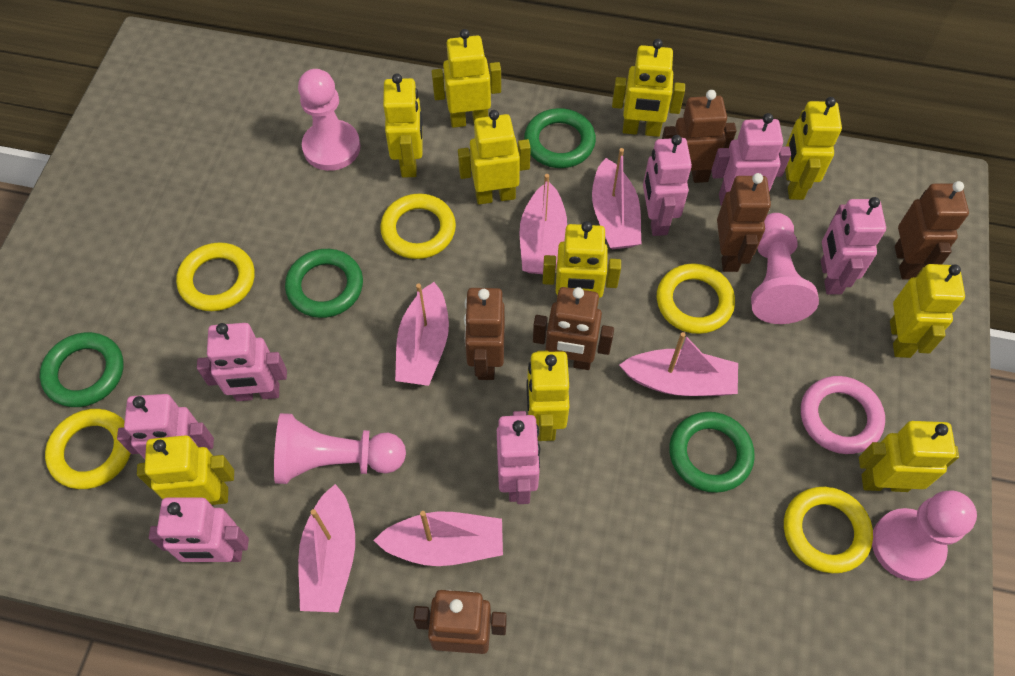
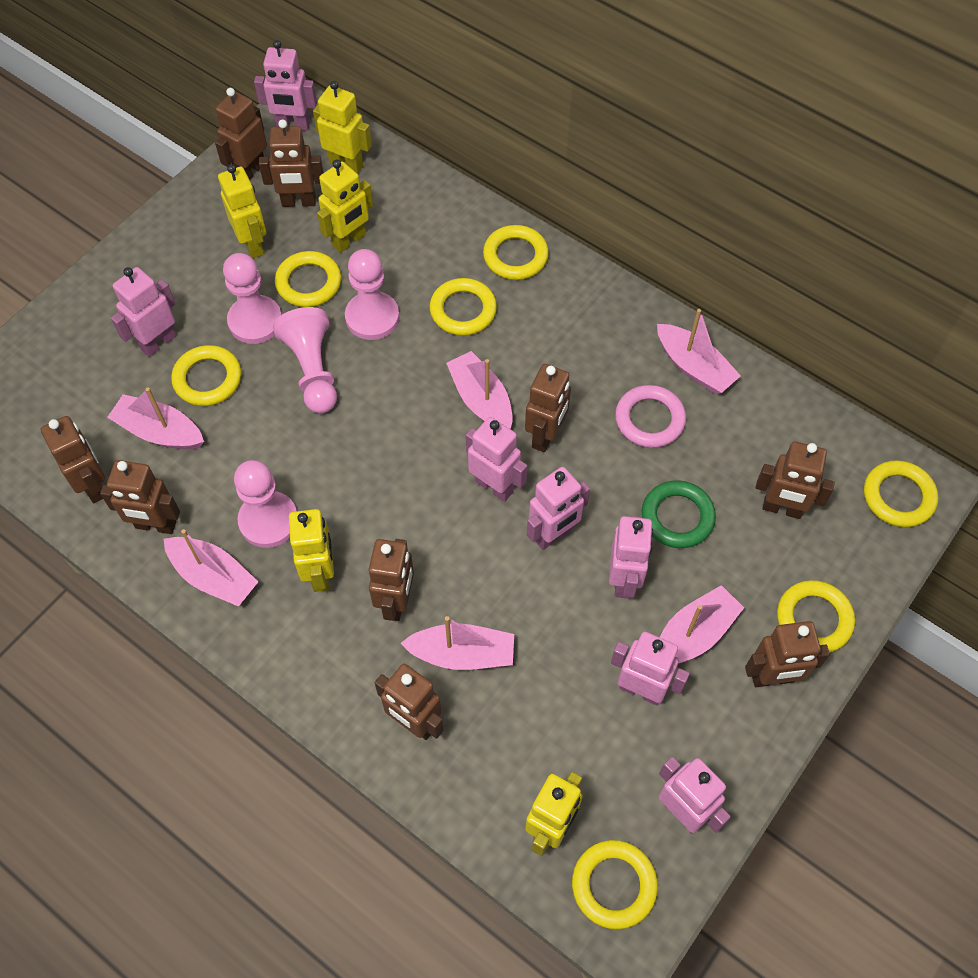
brown robot: 6 -> 9
green ring: 4 -> 1
yellow ring: 5 -> 7
yellow robot: 10 -> 5

